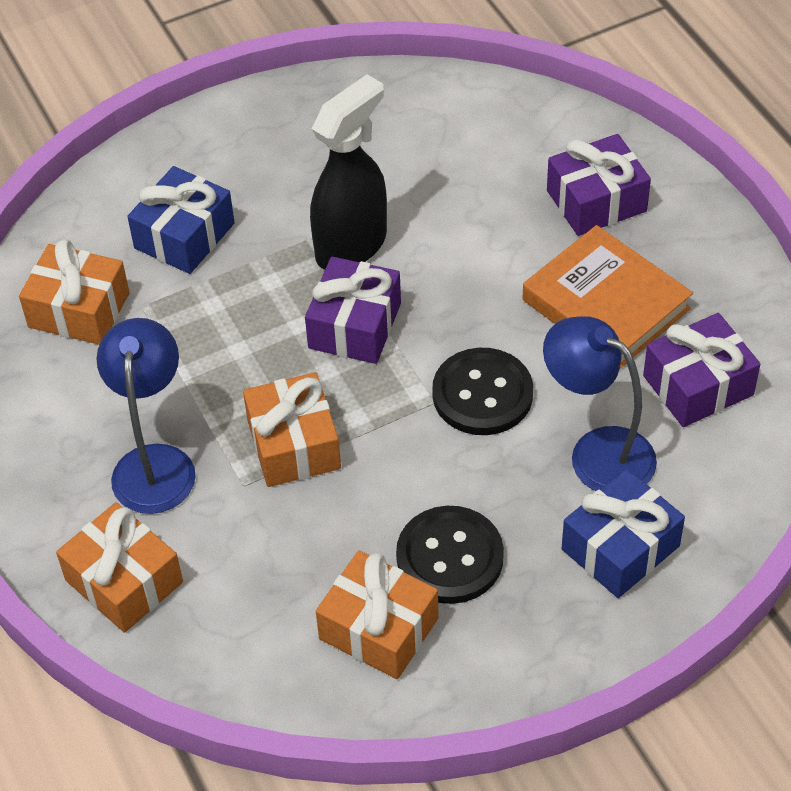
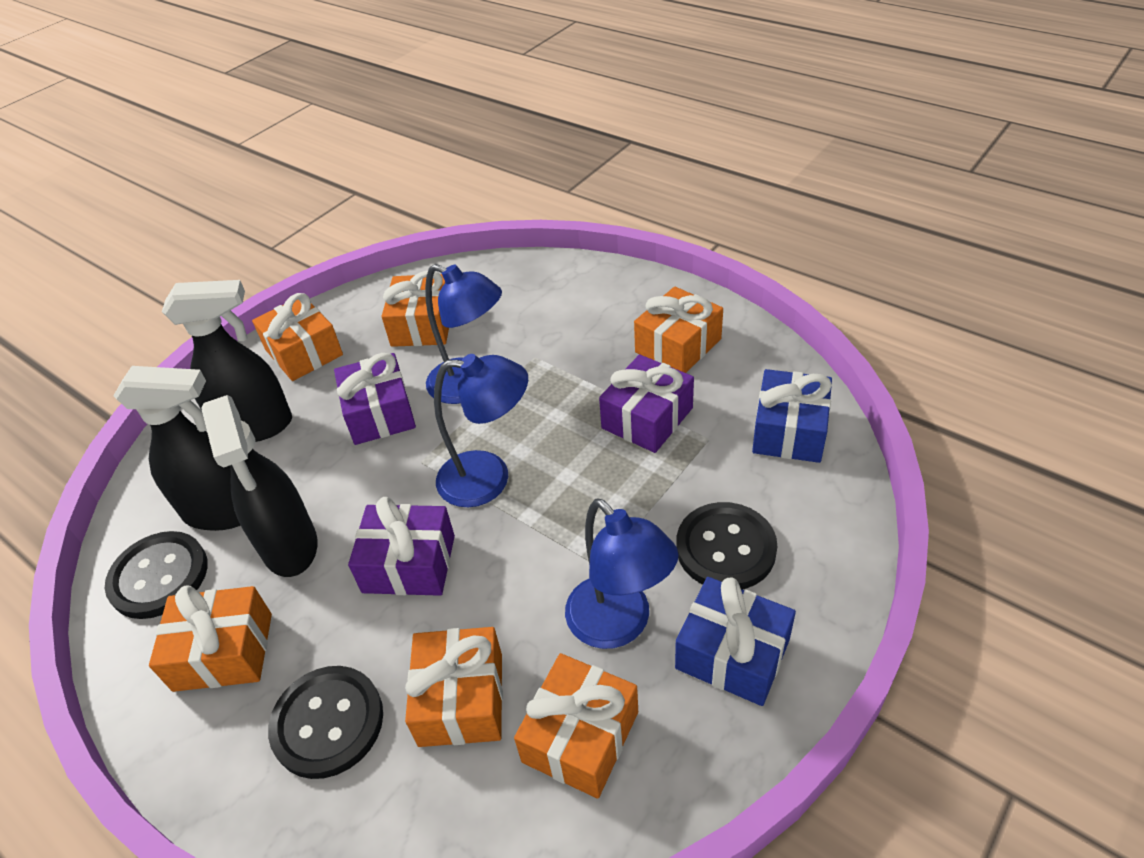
black button: 2 -> 3
black spray bottle: 1 -> 3
blue lamp: 2 -> 3
orange book: 1 -> 0
orange gift: 4 -> 6

